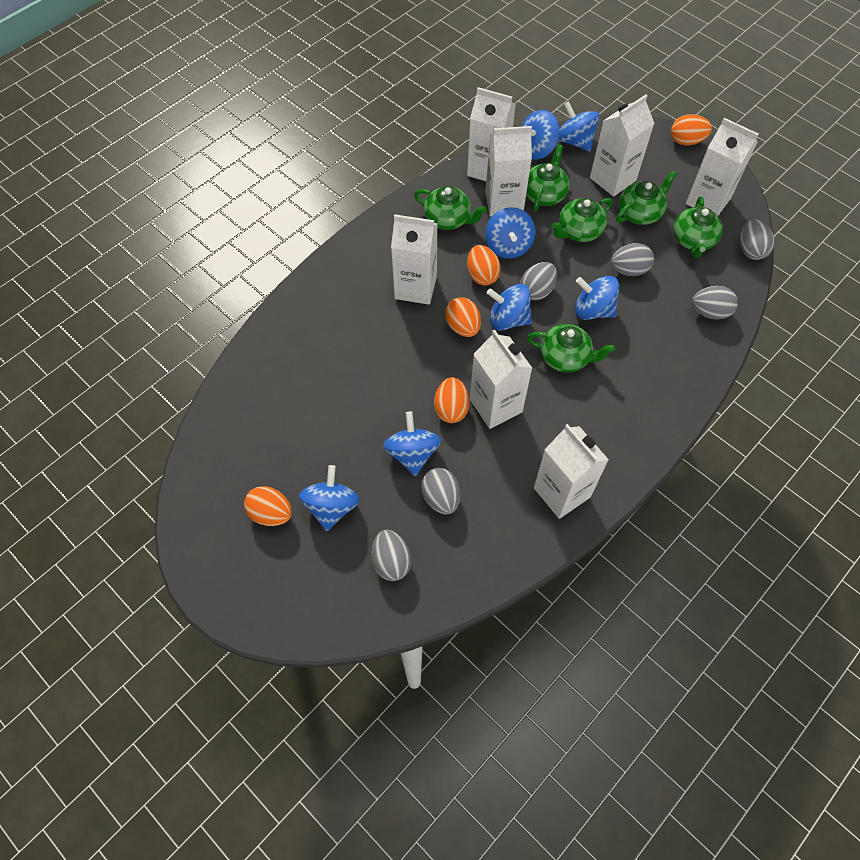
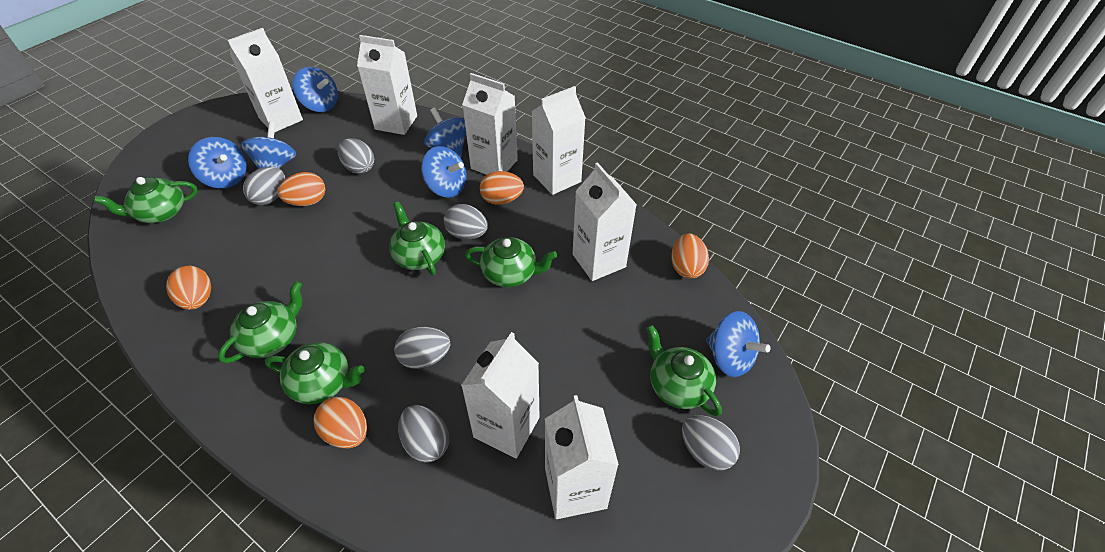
blue spinning top: 7 -> 6

